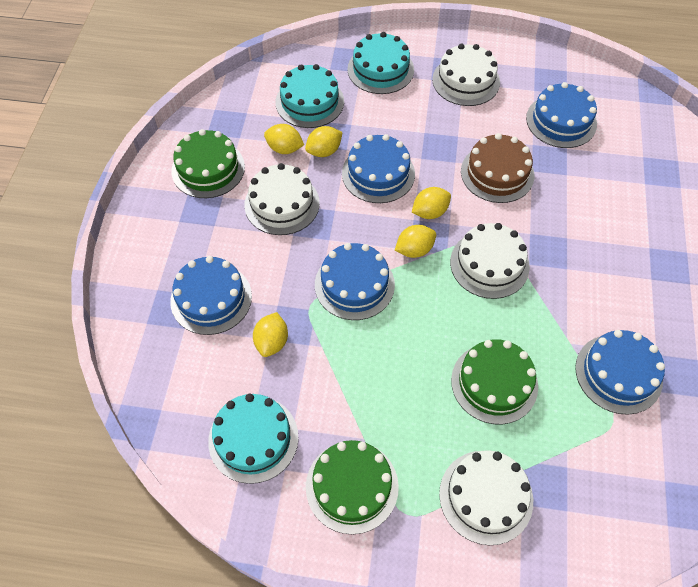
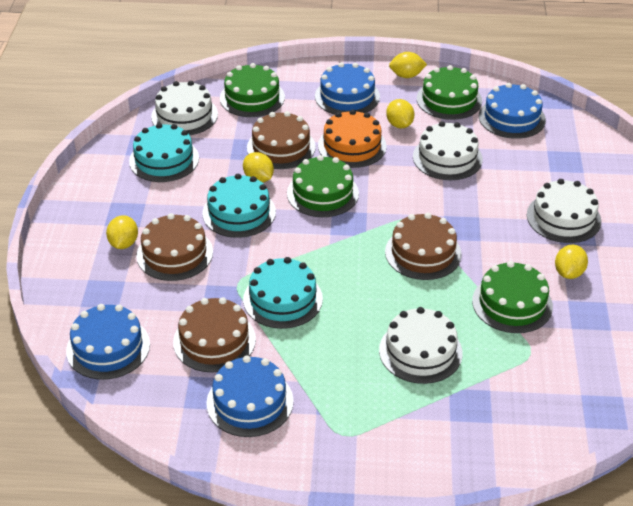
blue cake: 5 -> 4
brown cake: 1 -> 4
green cake: 3 -> 4
orange cake: 0 -> 1

